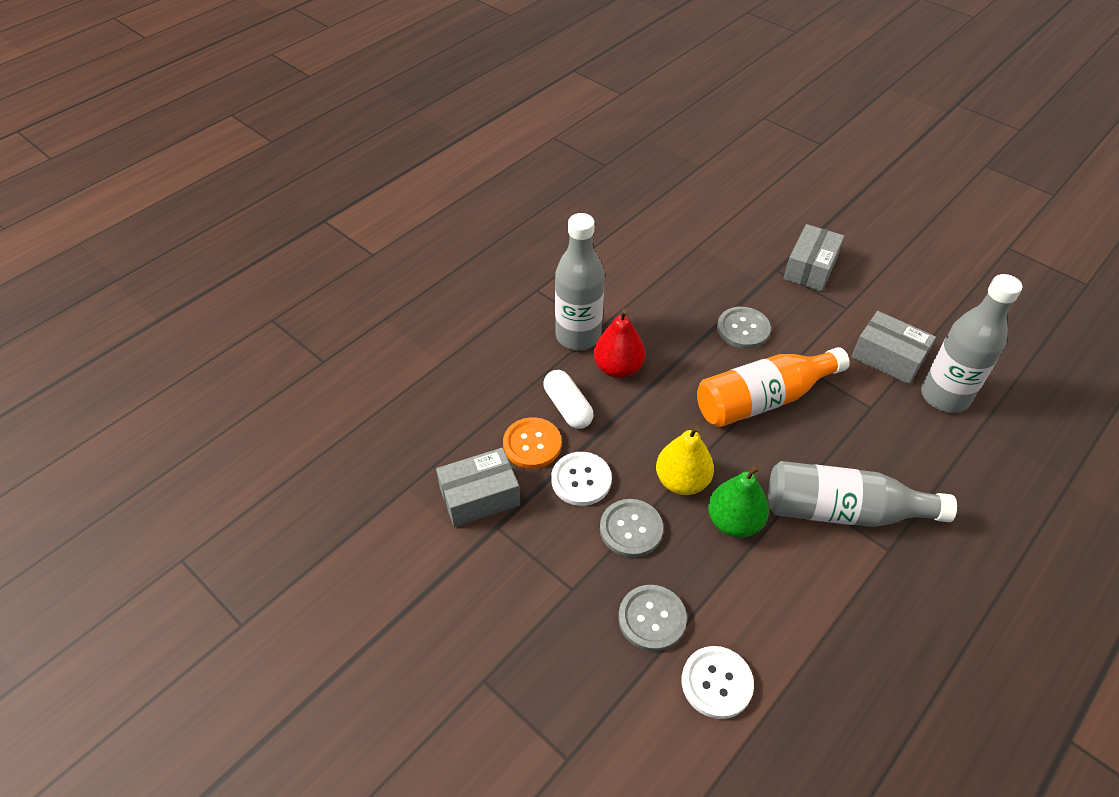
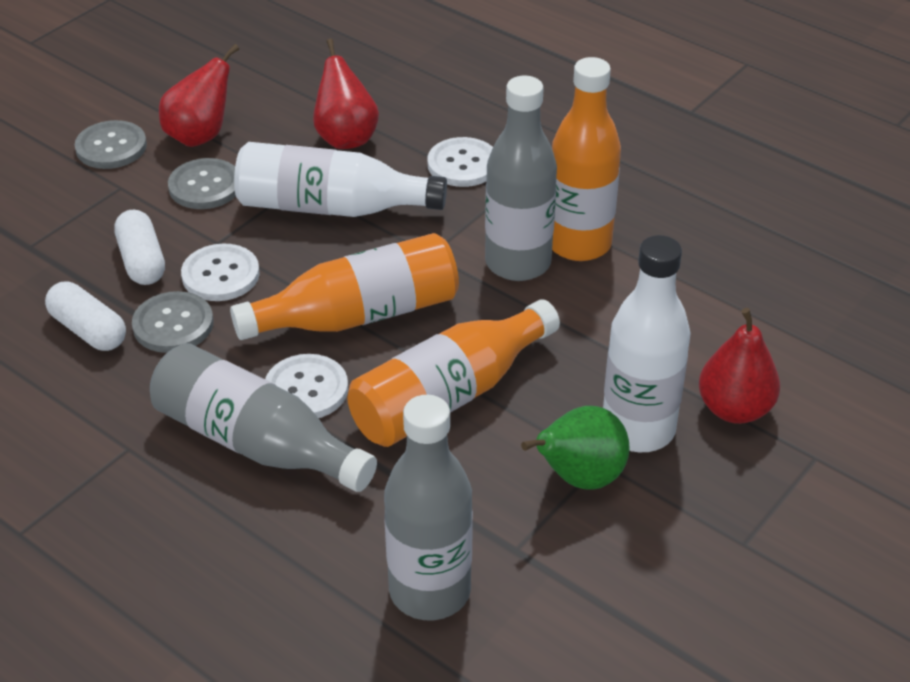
grey box: 3 -> 0
orange bottle: 1 -> 3
orange button: 1 -> 0
red pear: 1 -> 3
white bottle: 0 -> 2
white button: 2 -> 3
white capsule: 1 -> 2
yellow pear: 1 -> 0

